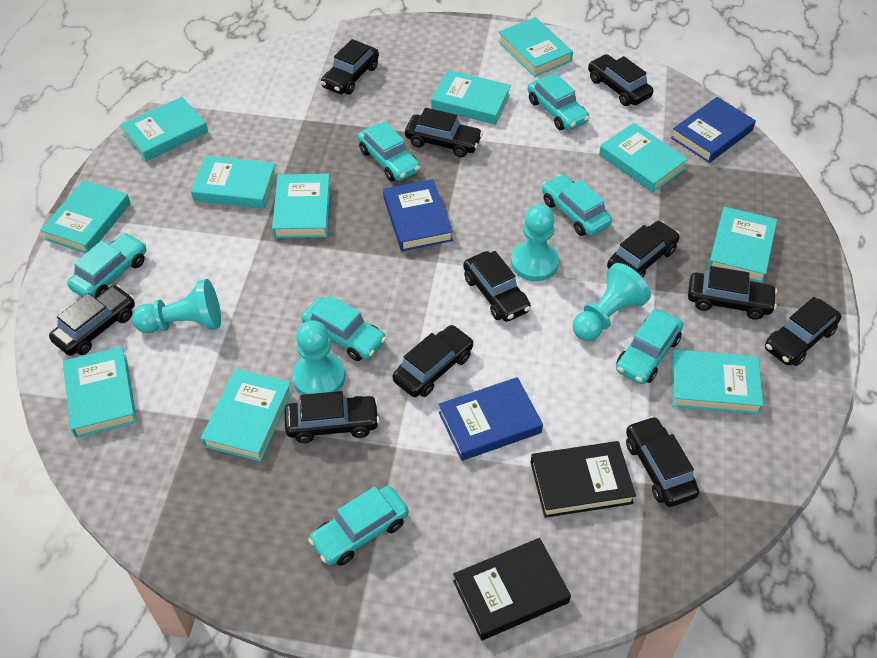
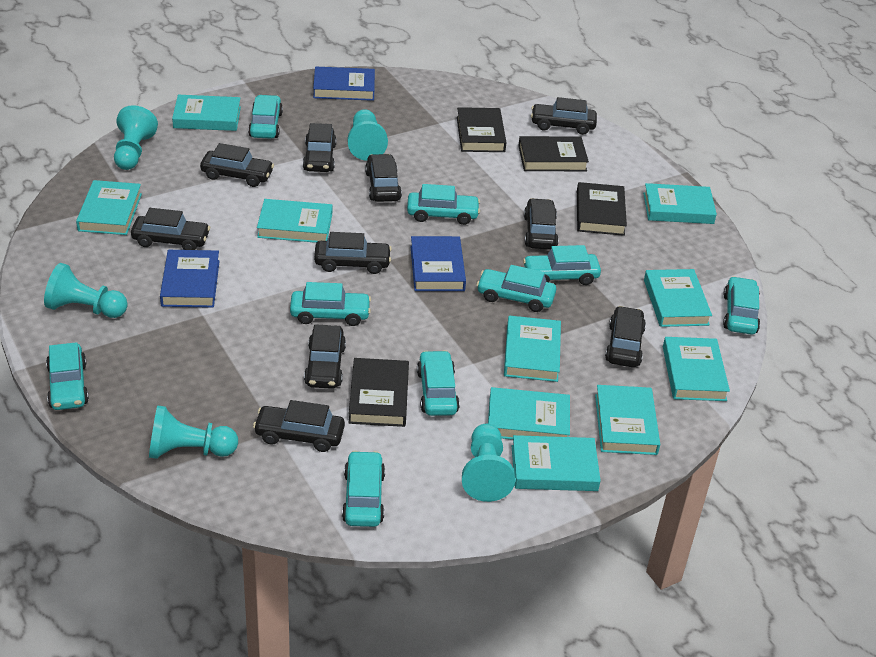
black book: 2 -> 4
black car: 11 -> 10
turquoise book: 11 -> 10
turquoise car: 7 -> 9
turquoise pawn: 4 -> 5

